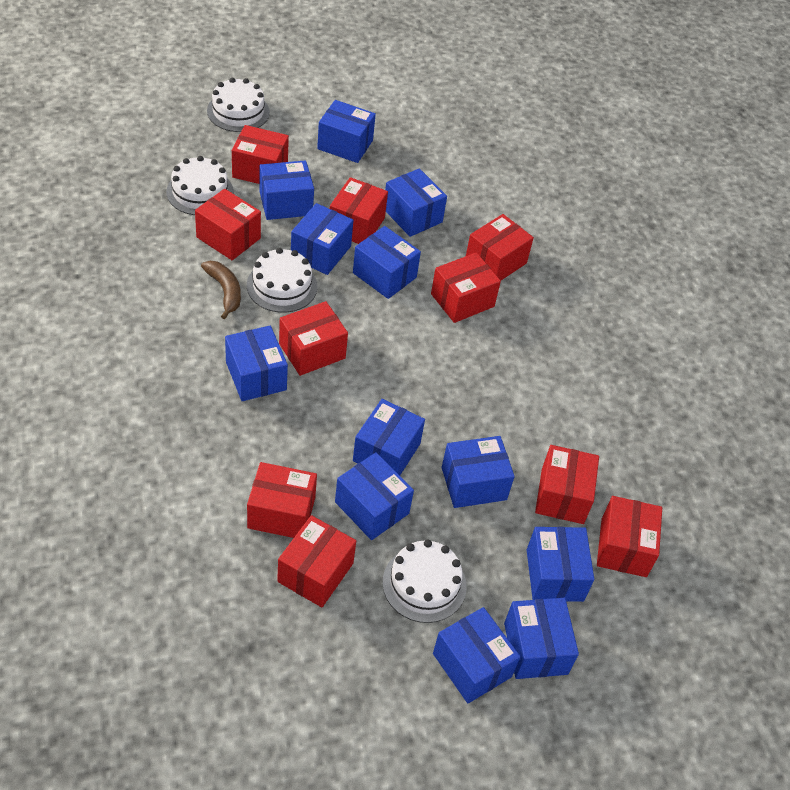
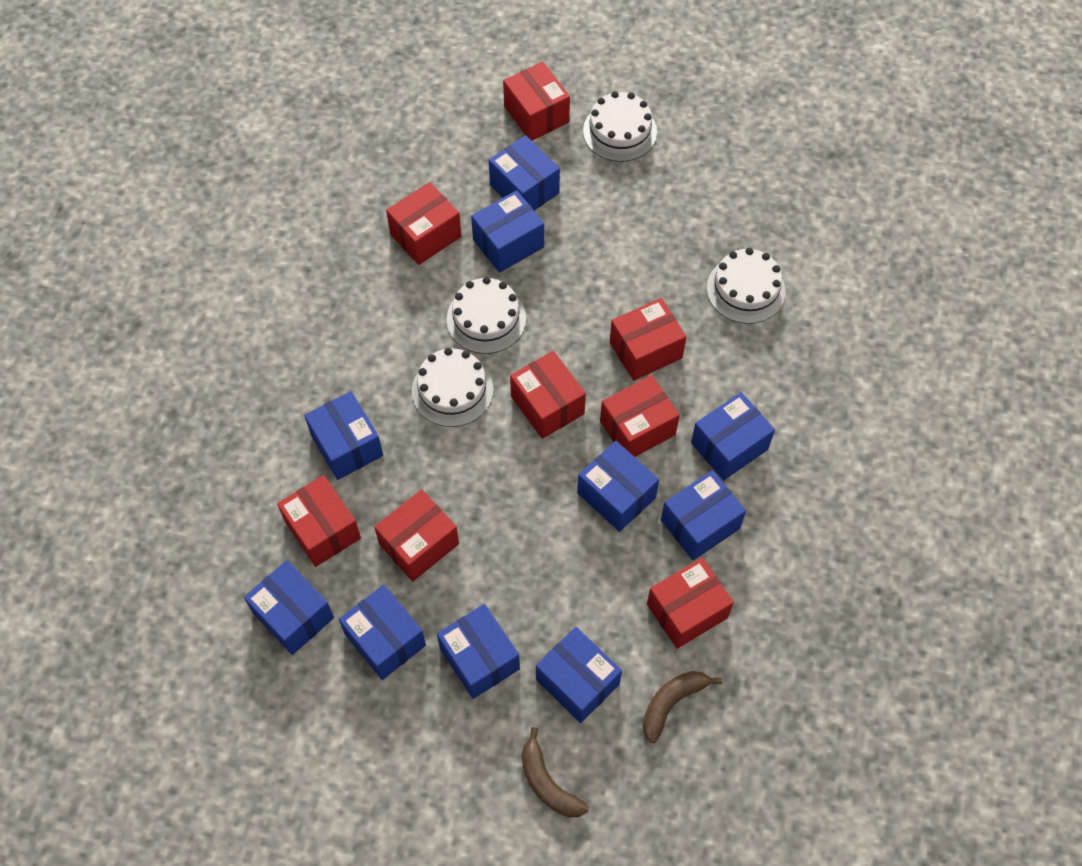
blue box: 12 -> 10
brown banana: 1 -> 2
red box: 10 -> 8

